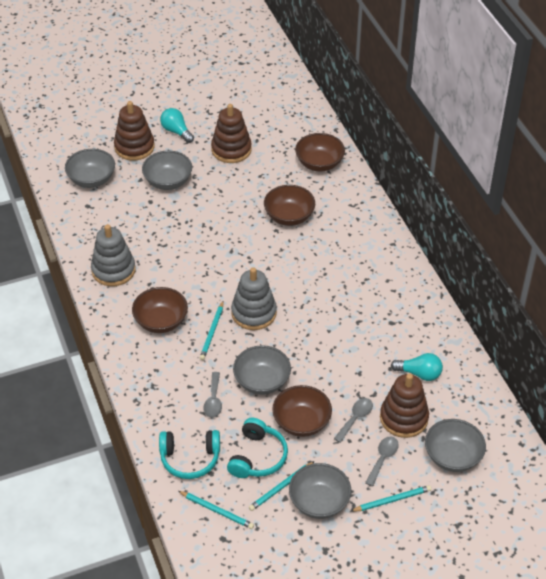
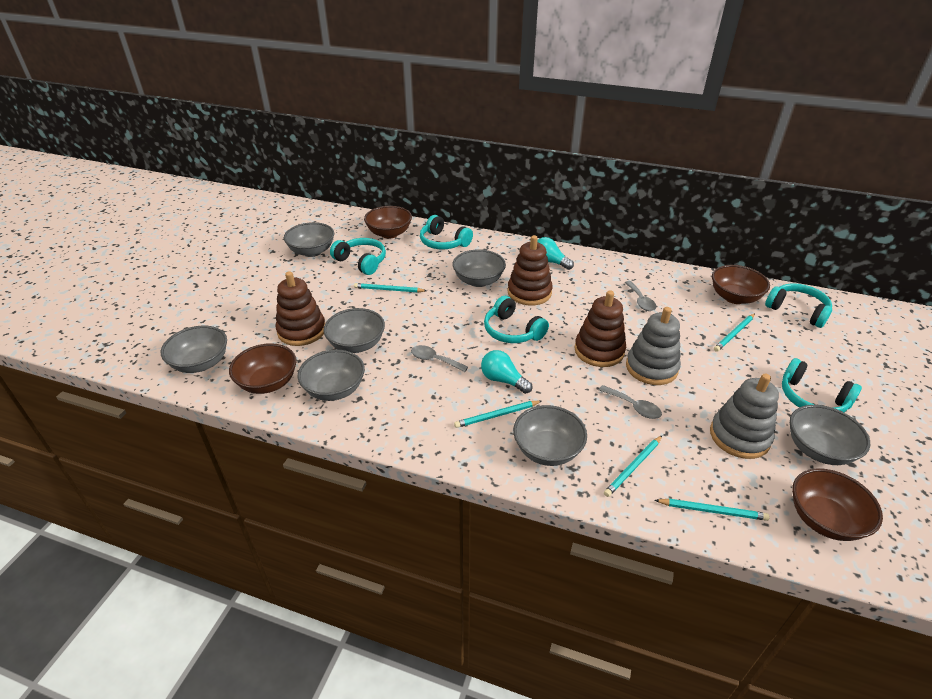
grey bowl: 5 -> 7
turquoise headphones: 2 -> 5
turquoise pencil: 4 -> 5

